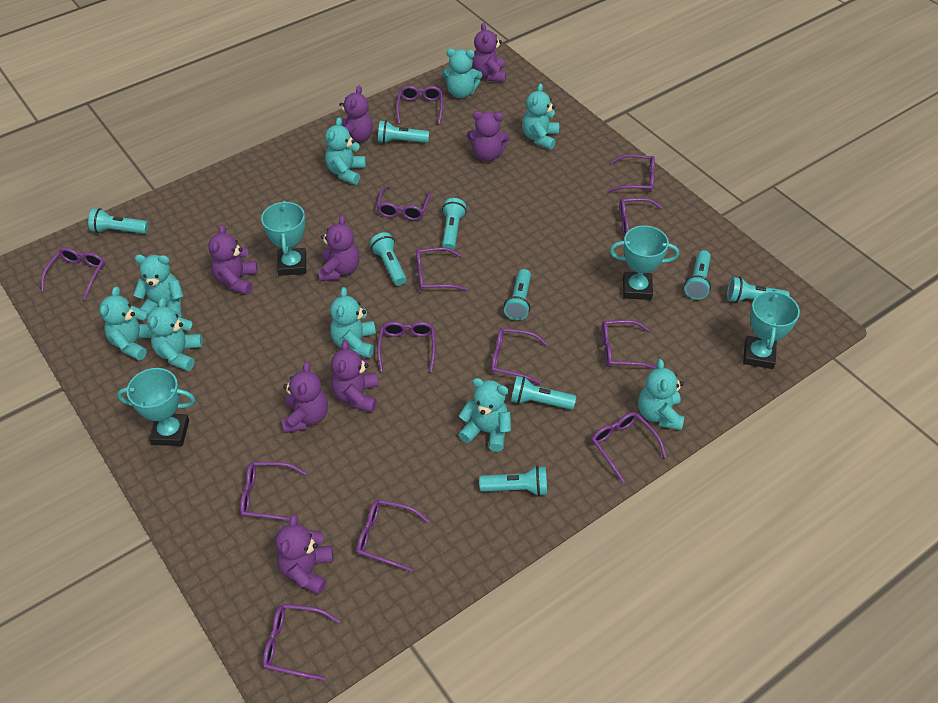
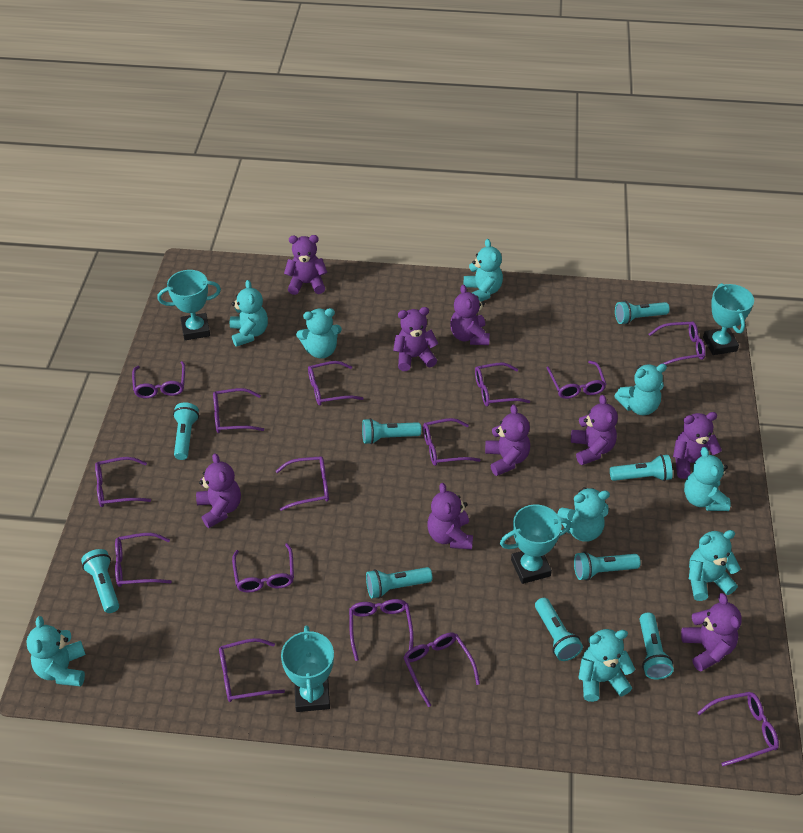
purple glasses: 13 -> 15
purple teddy bear: 8 -> 9

